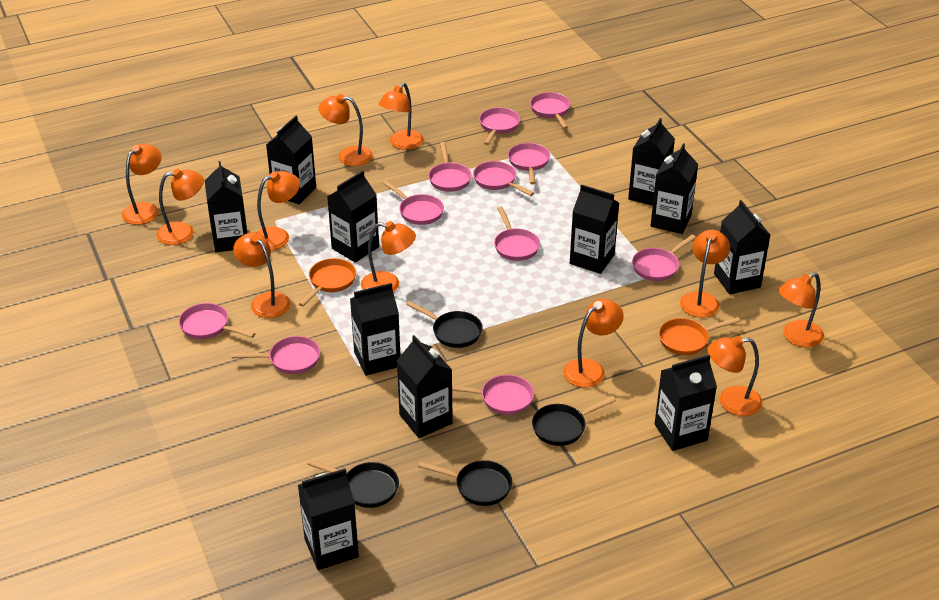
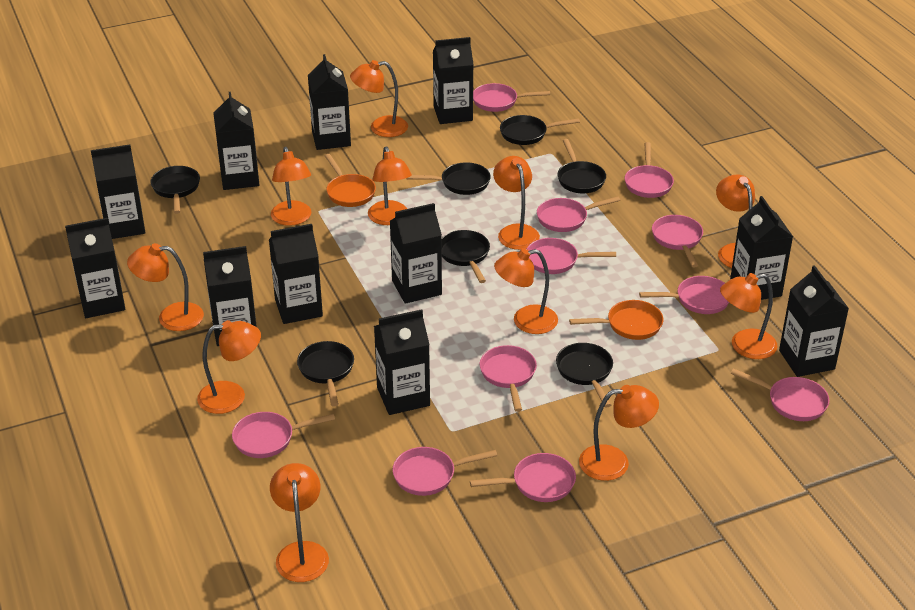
black pan: 4 -> 7

